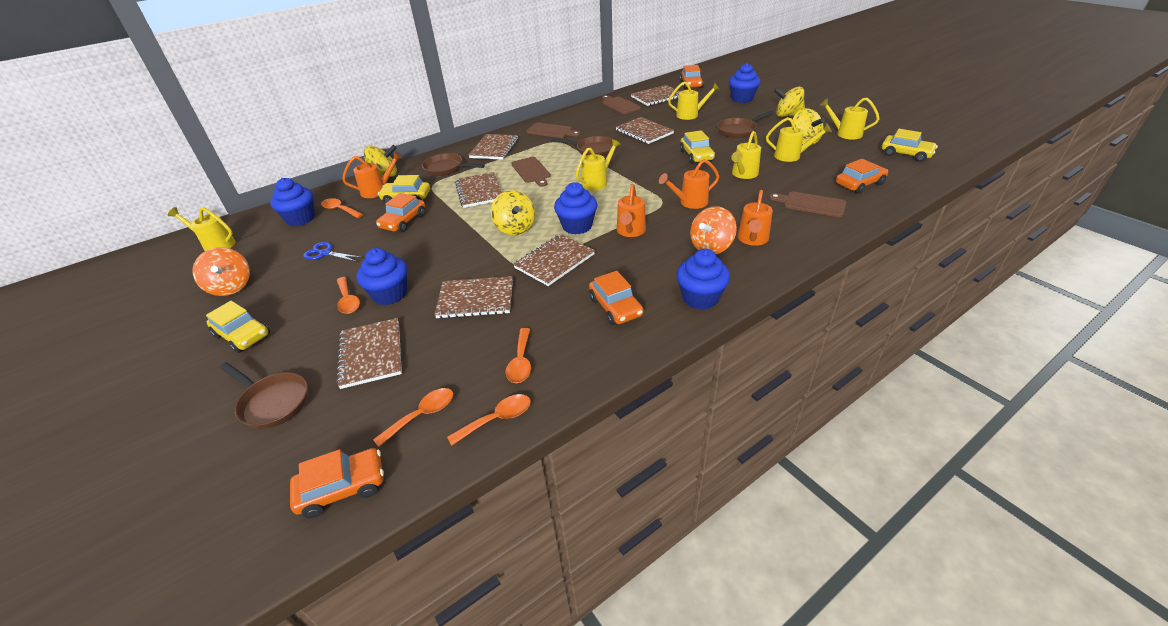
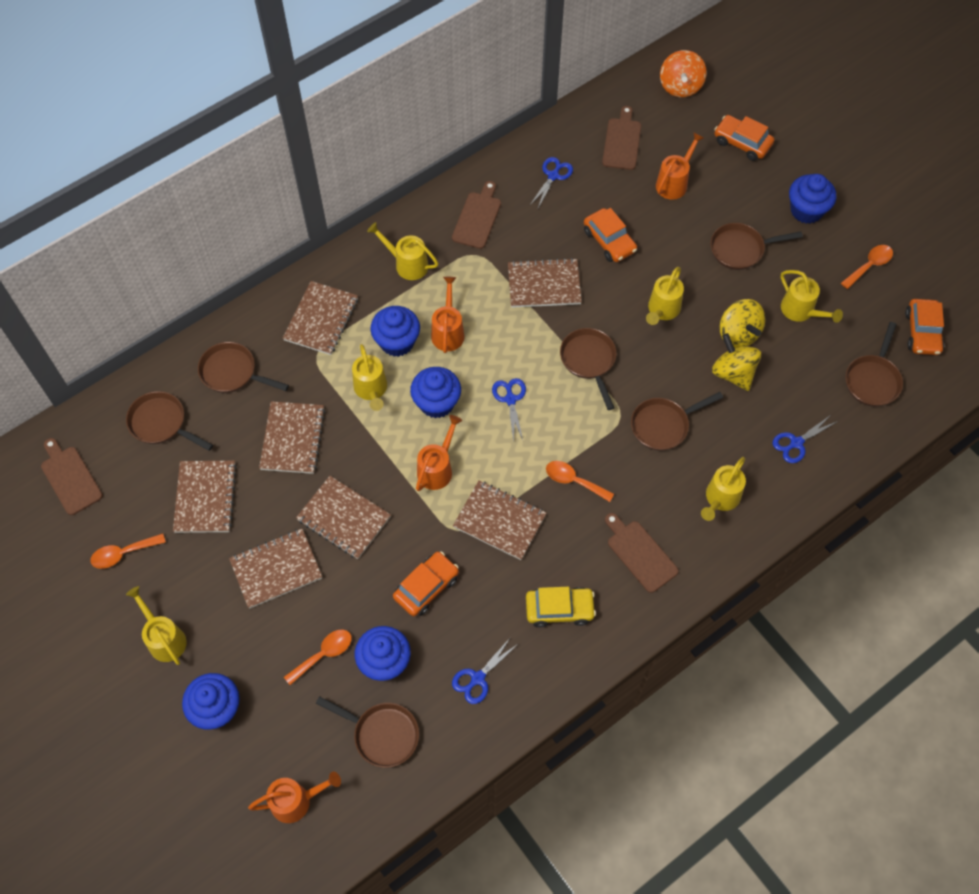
blue scissors: 1 -> 4
brown pan: 4 -> 7
orange car: 5 -> 4
orange spinning top: 2 -> 1
orange spoon: 5 -> 4
yellow car: 4 -> 1
yellow spinning top: 4 -> 2

